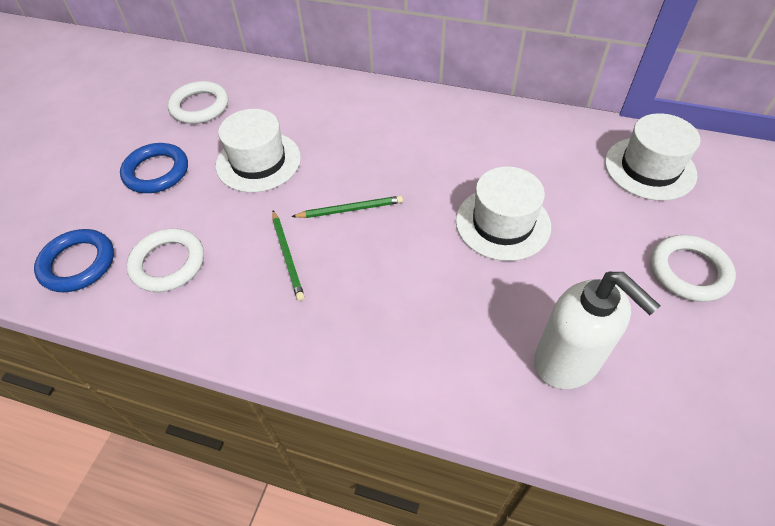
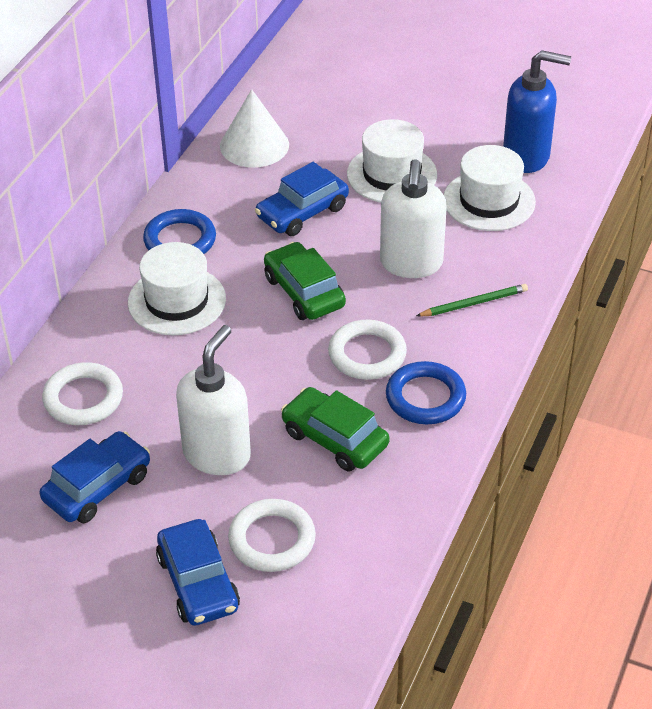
blue car: 0 -> 3
blue soap dispenser: 0 -> 1
green car: 0 -> 2
green pencil: 2 -> 1
white cone: 0 -> 1
white soap dispenser: 1 -> 2

